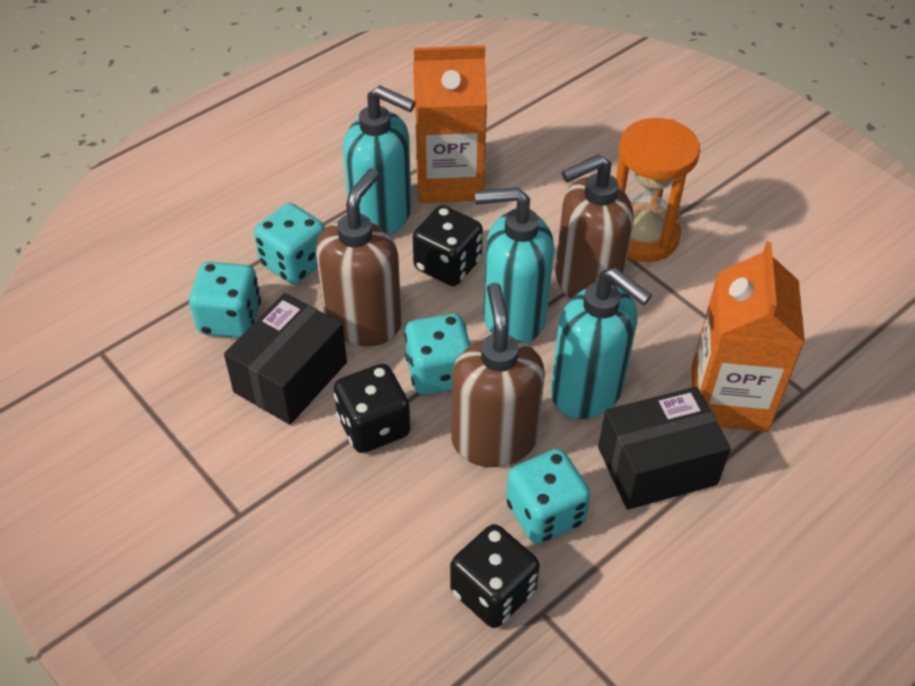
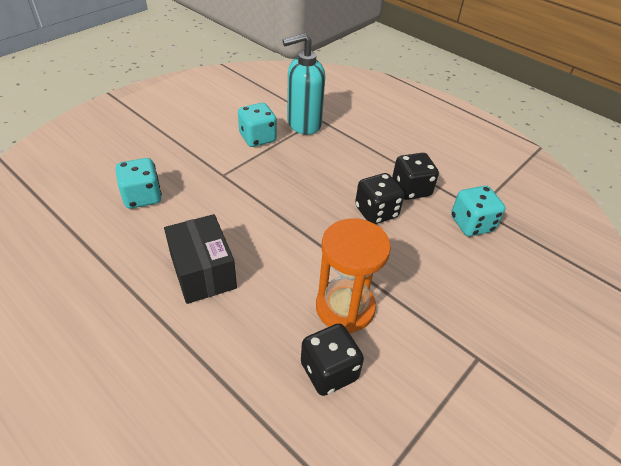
black box: 2 -> 1
brown soap dispenser: 3 -> 0
orange carton: 2 -> 0
turquoise dice: 4 -> 3
turquoise soap dispenser: 3 -> 1

